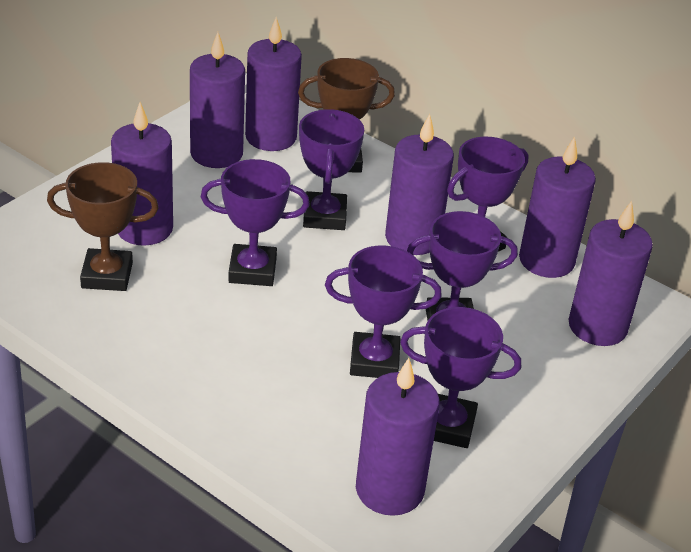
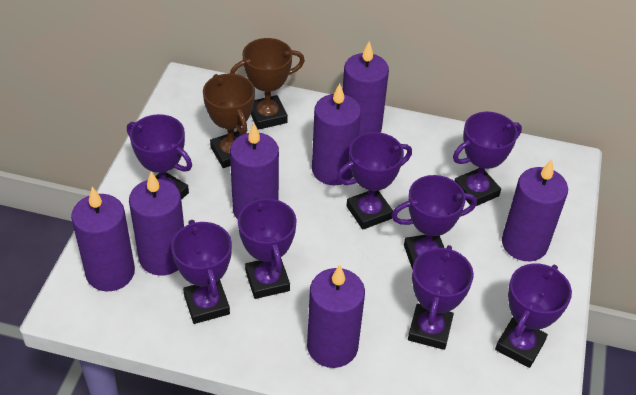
purple trophy: 6 -> 8

